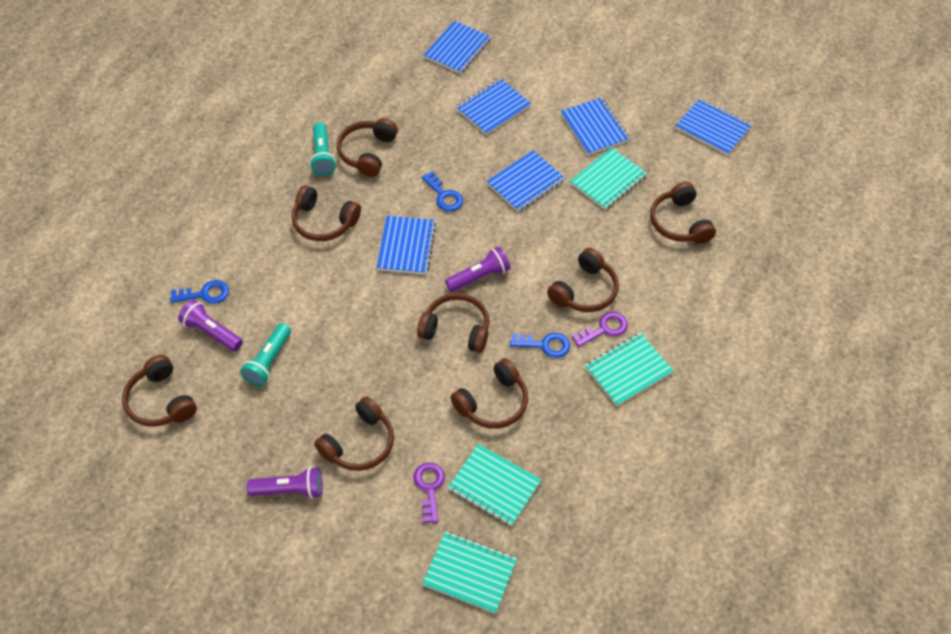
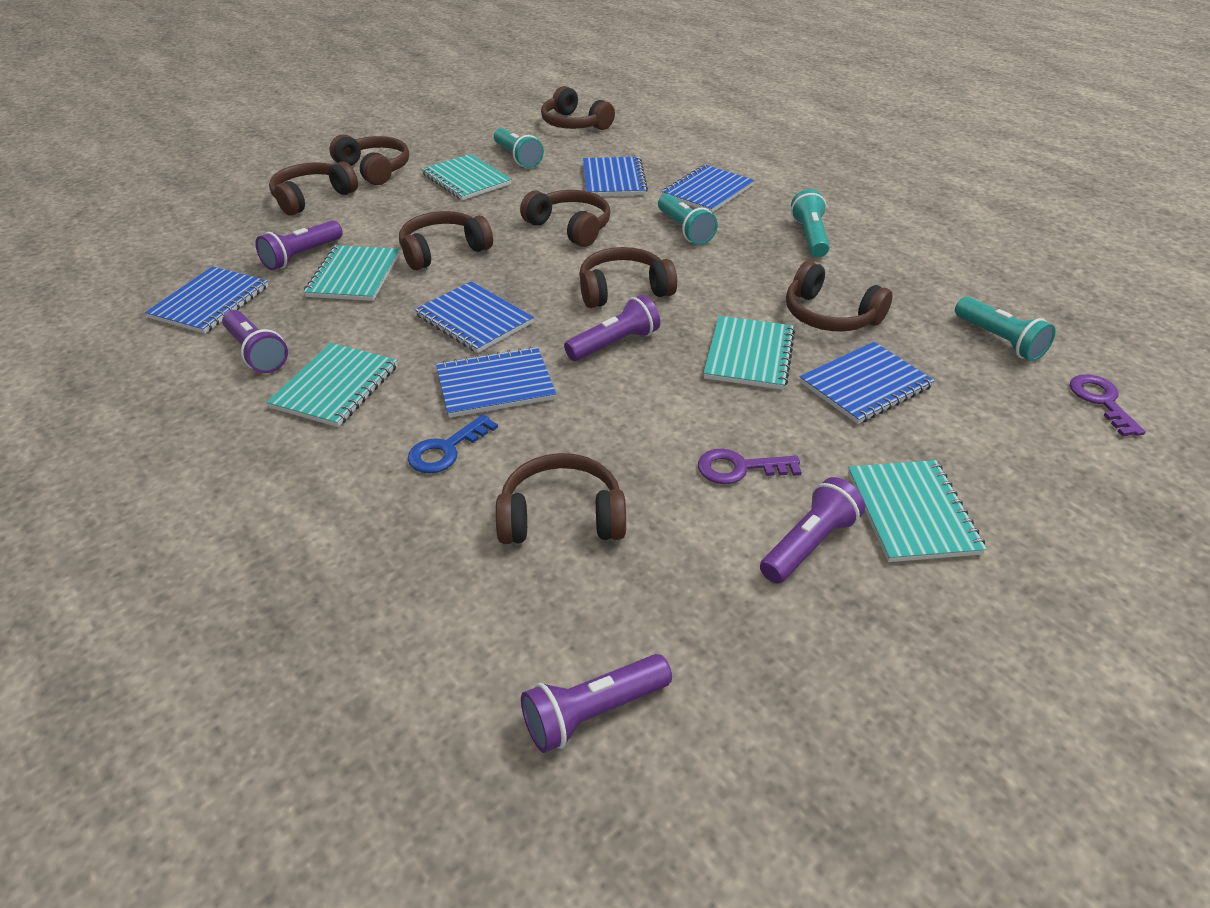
blue key: 3 -> 1
purple flashlight: 3 -> 5
turquoise flashlight: 2 -> 4
turquoise notebook: 4 -> 5

